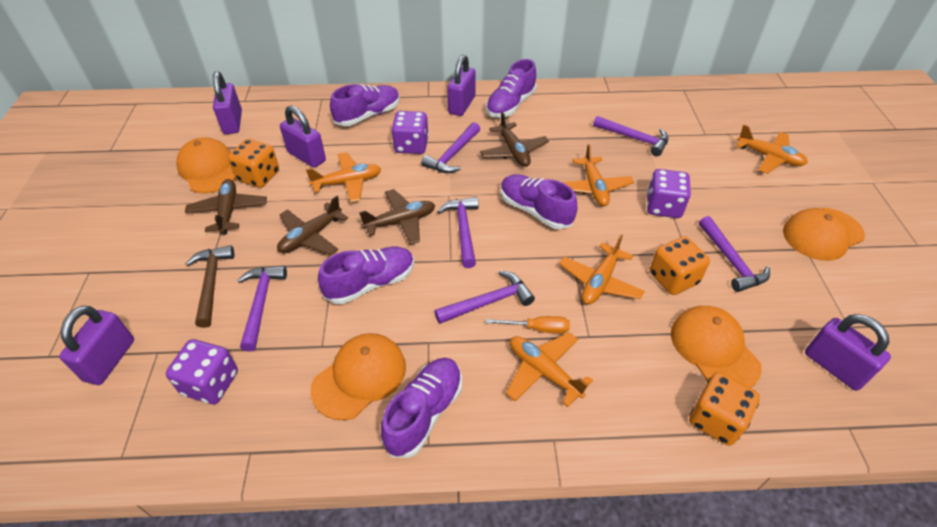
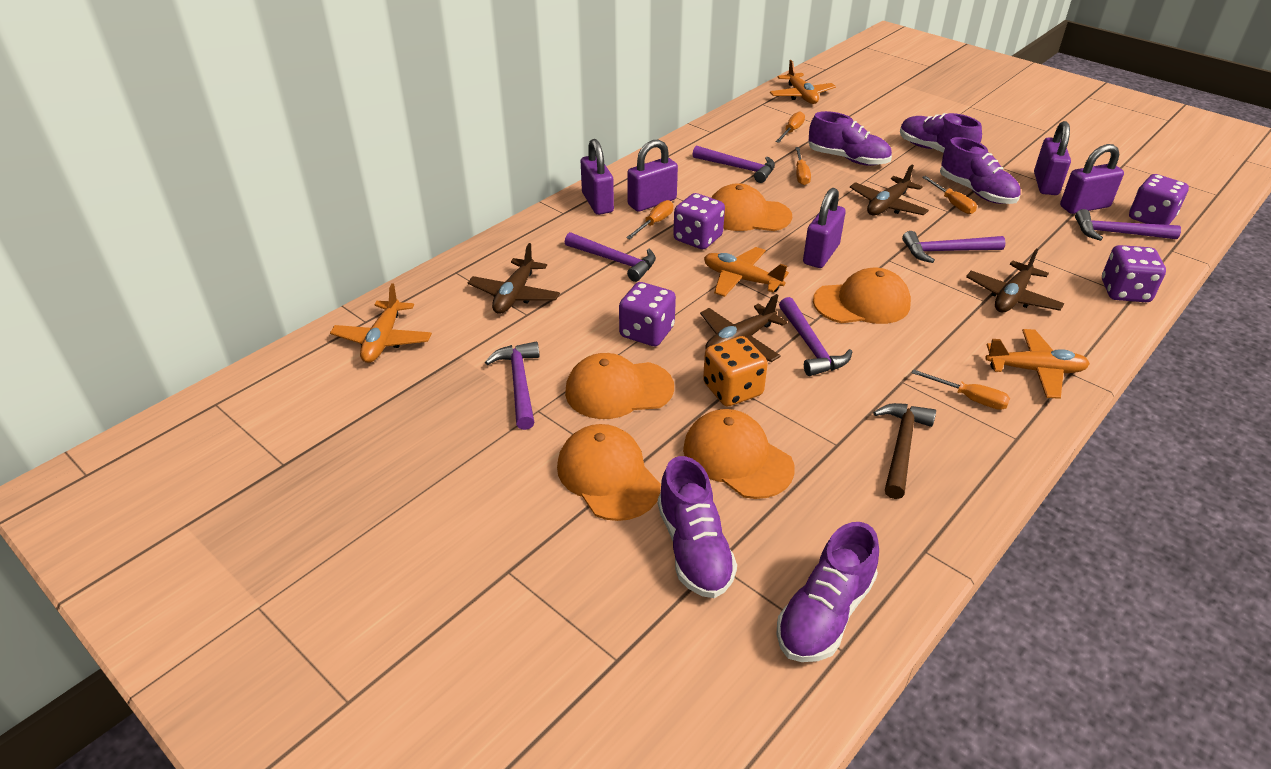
orange cap: 4 -> 5
orange dice: 3 -> 1
orange plane: 5 -> 4
orange screwdriver: 1 -> 5
purple dice: 3 -> 4

